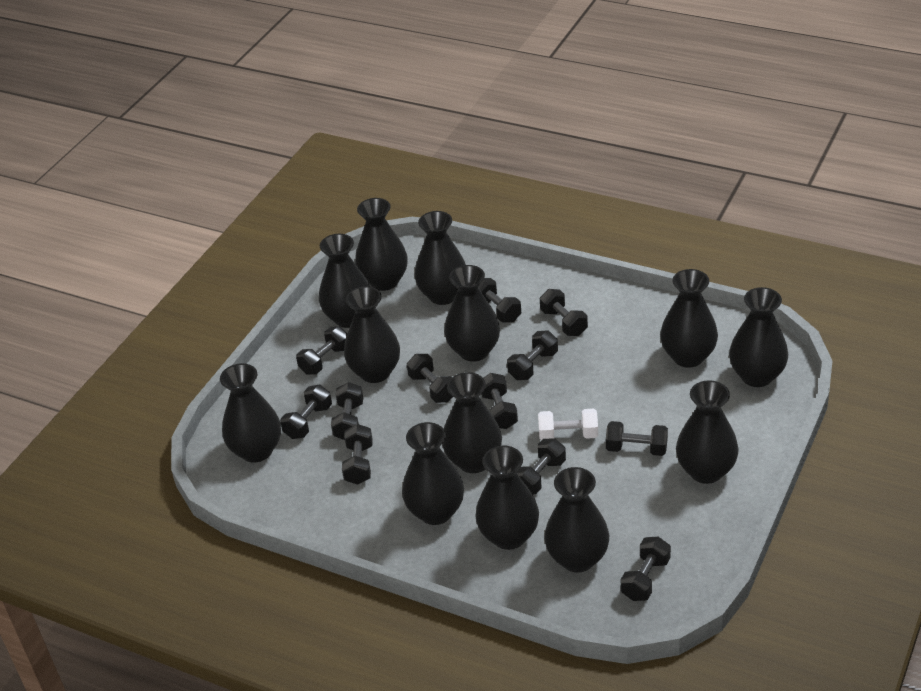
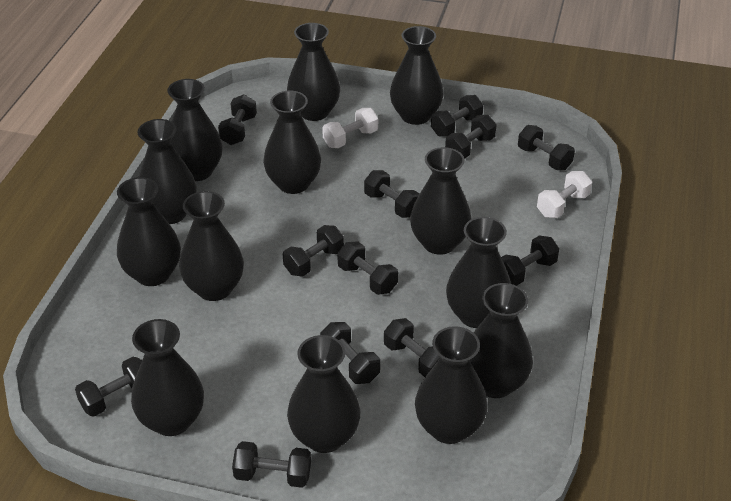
white dumbbell: 1 -> 2

